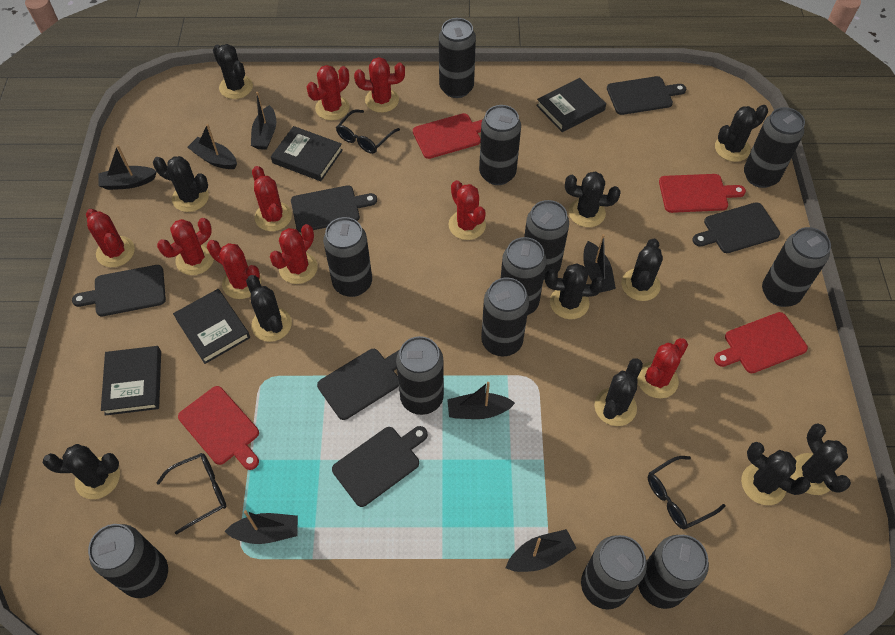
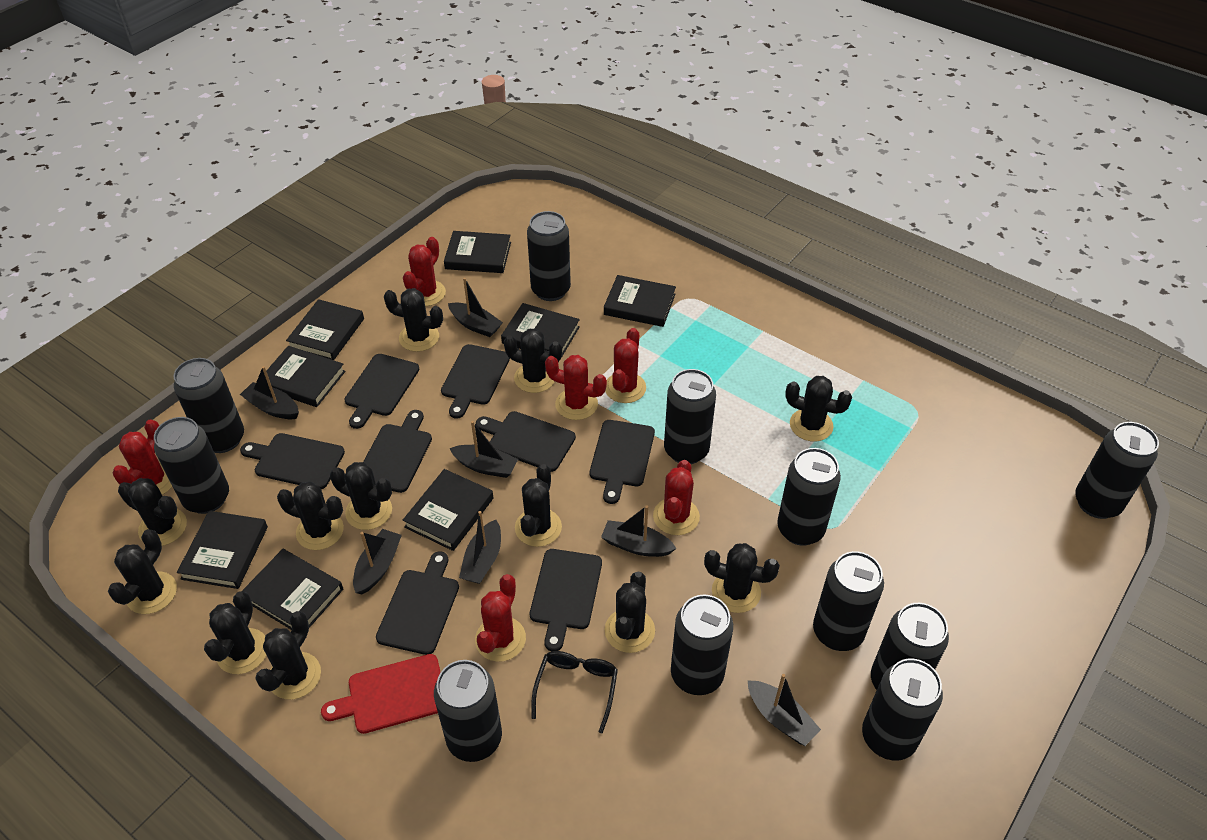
black book: 4 -> 8
black cactus: 11 -> 12
black can: 12 -> 11
black cutting board: 6 -> 8
black glasses: 3 -> 1
red cactus: 9 -> 6
red cutting board: 4 -> 1

